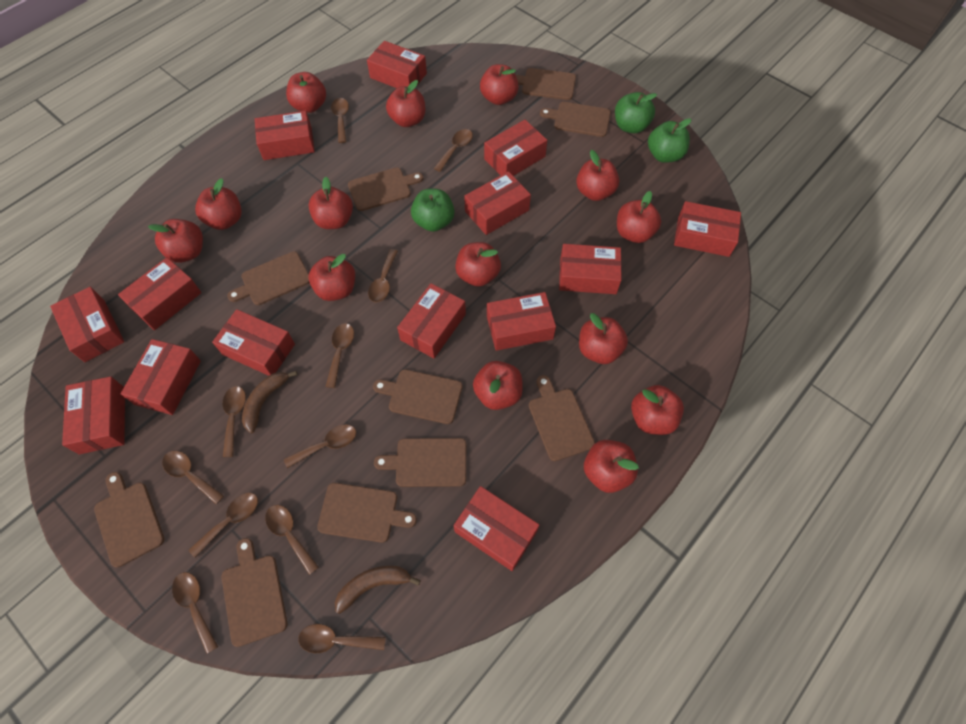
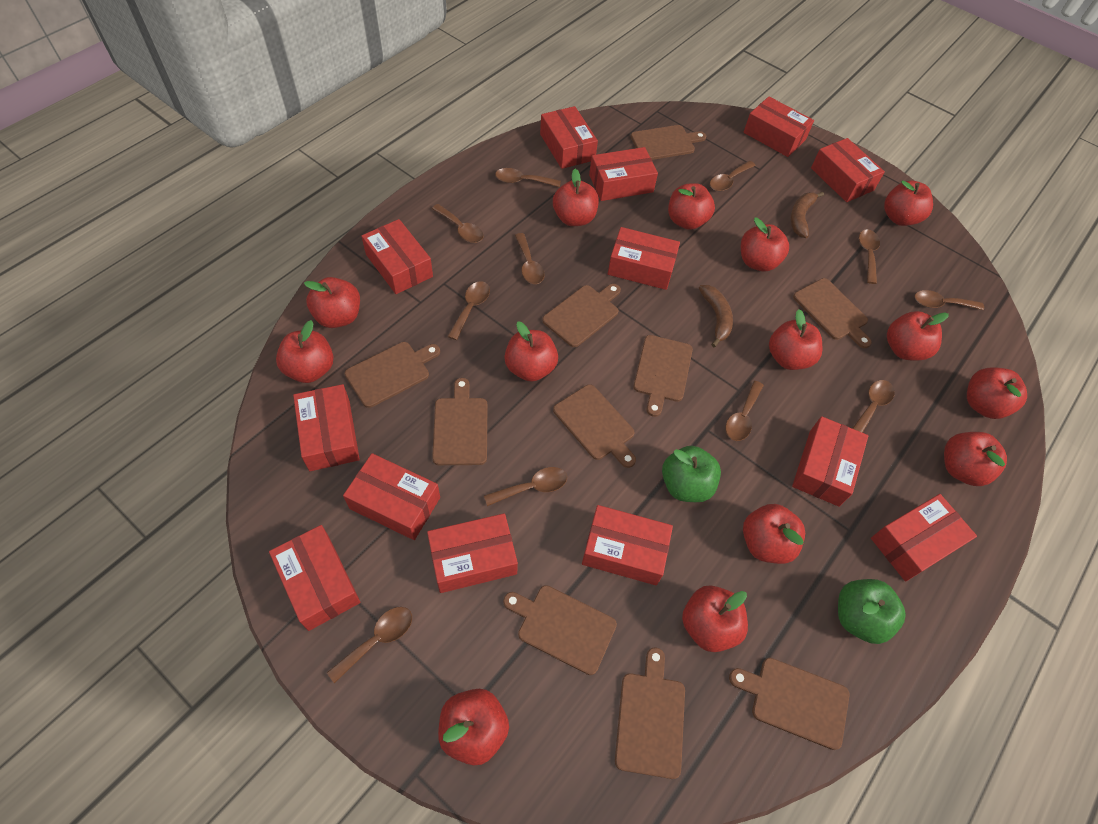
green apple: 3 -> 2
red box: 14 -> 13

